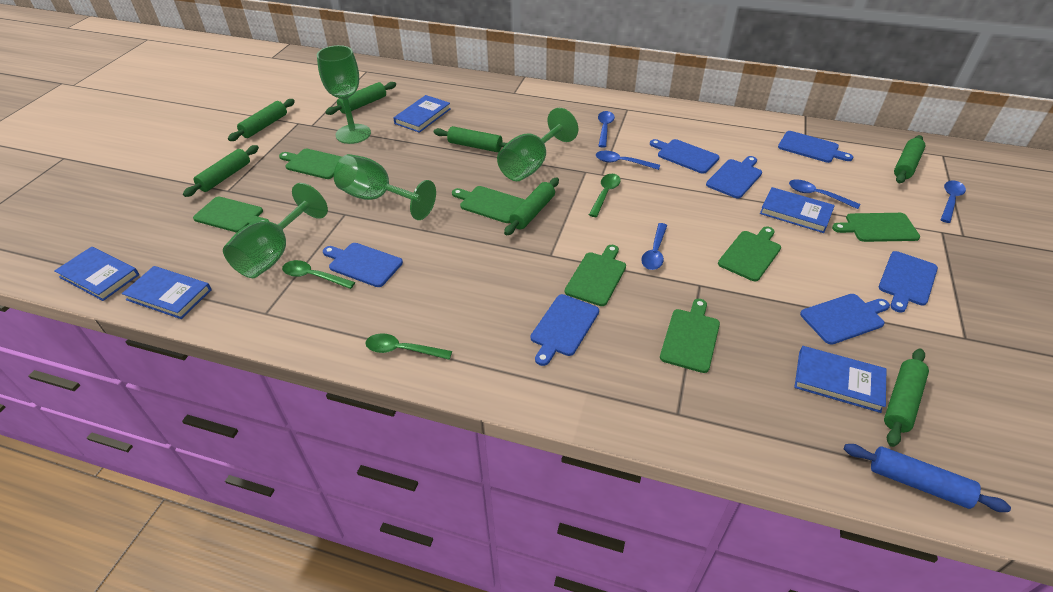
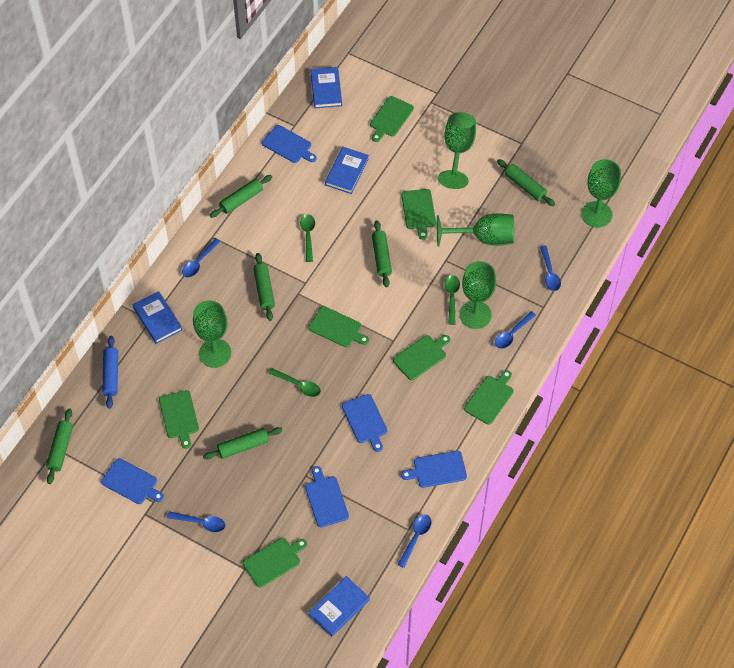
blue book: 5 -> 4
blue cutting board: 7 -> 5
green goblet: 4 -> 5
green rolling pin: 7 -> 6

